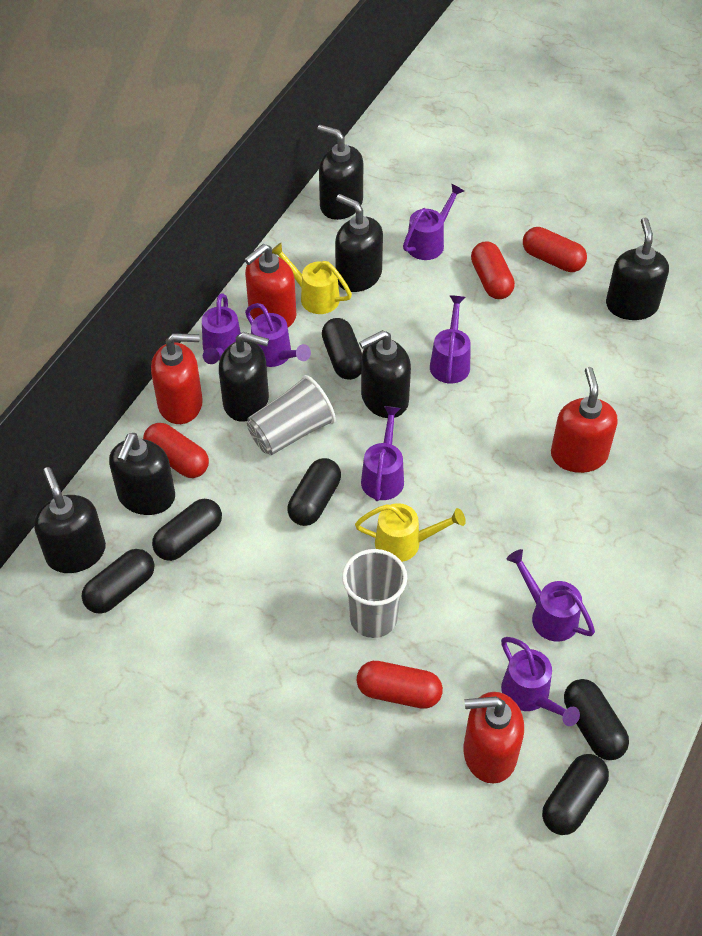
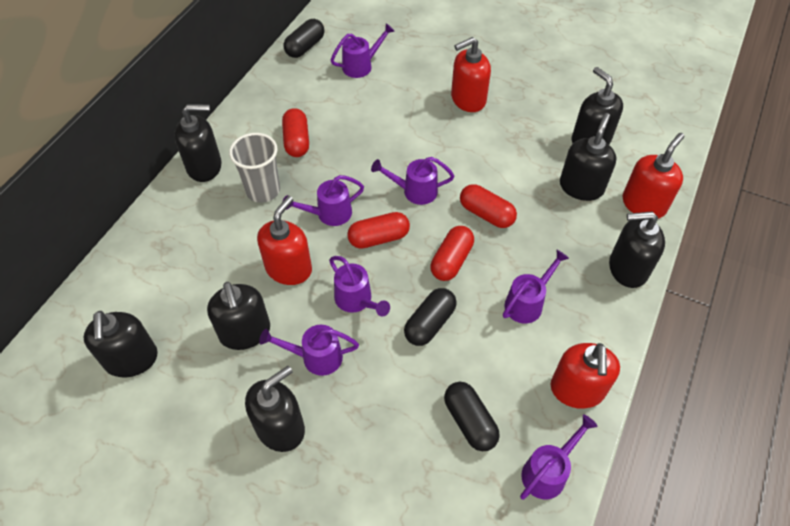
black capsule: 6 -> 3
grey cup: 2 -> 1
yellow watering can: 2 -> 0

